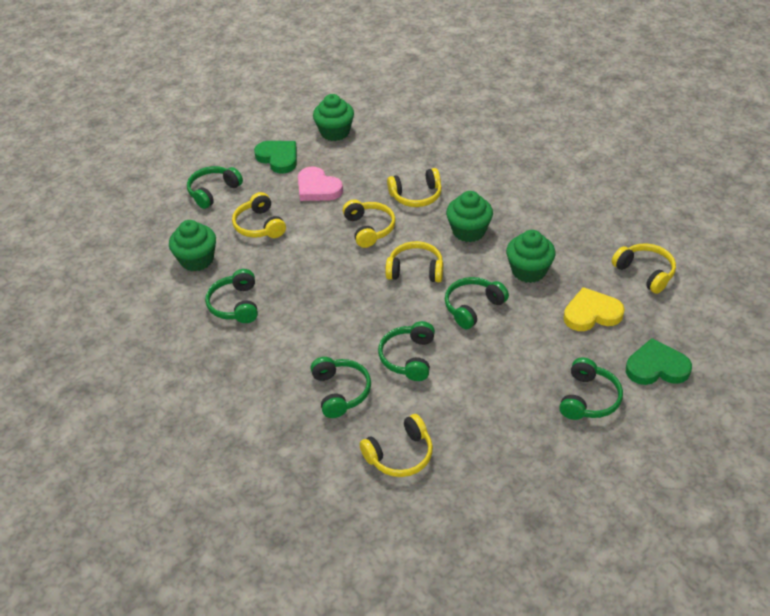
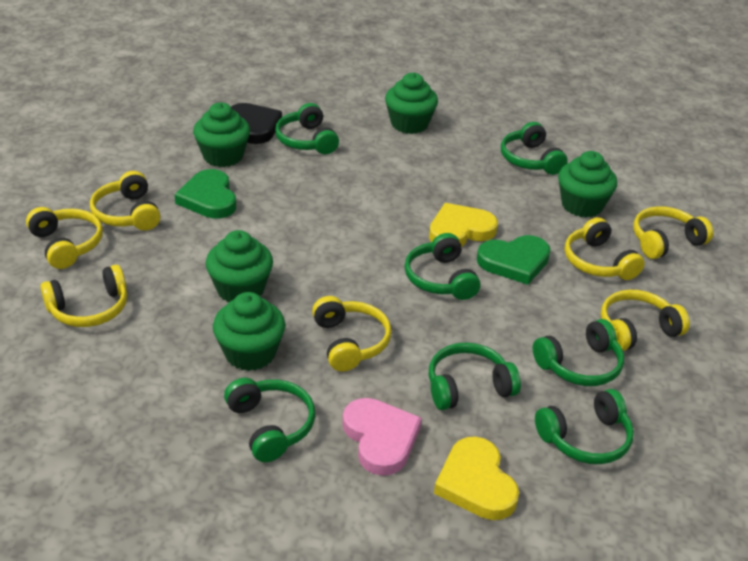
black heart: 0 -> 1
green cupcake: 4 -> 5
green headphones: 6 -> 7
yellow headphones: 6 -> 7
yellow heart: 1 -> 2

